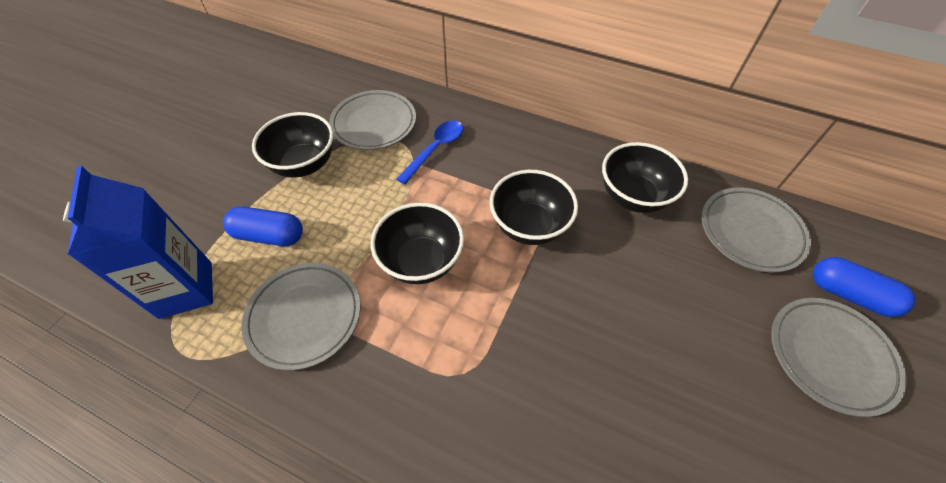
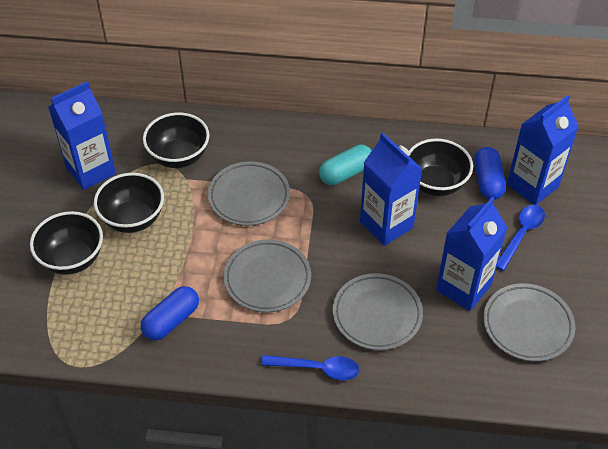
blue carton: 1 -> 4
blue spoon: 1 -> 2
turquoise capsule: 0 -> 1

